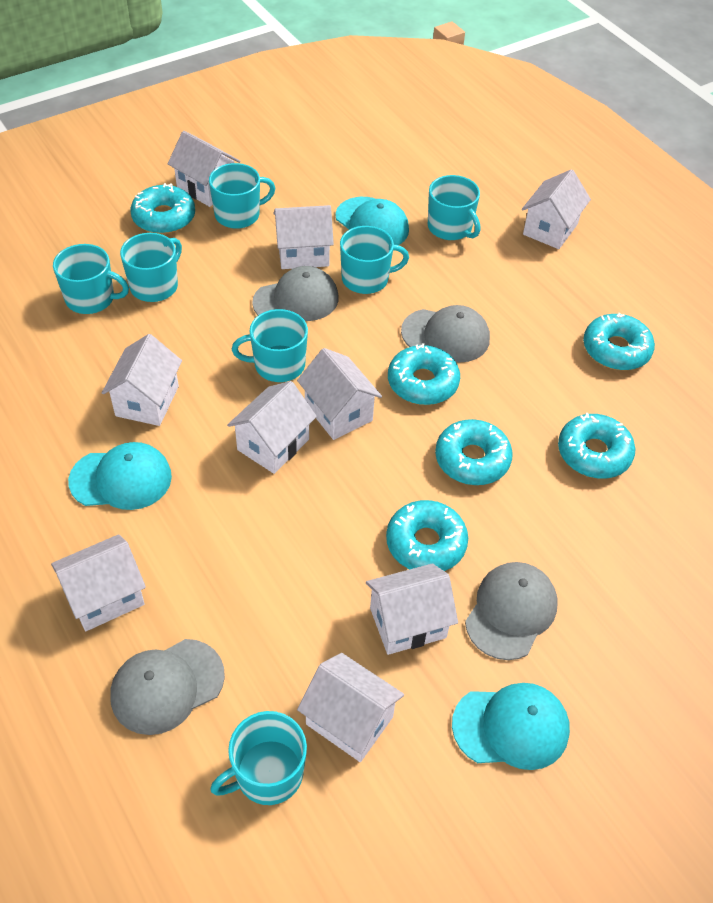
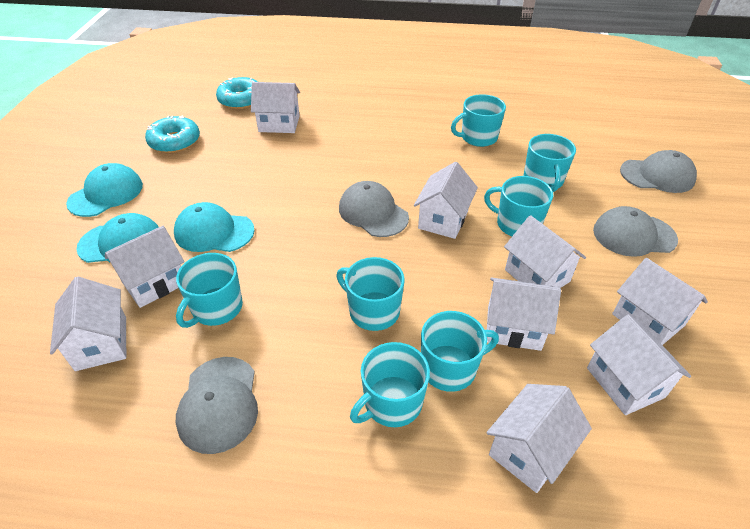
turquoise donut: 6 -> 2

